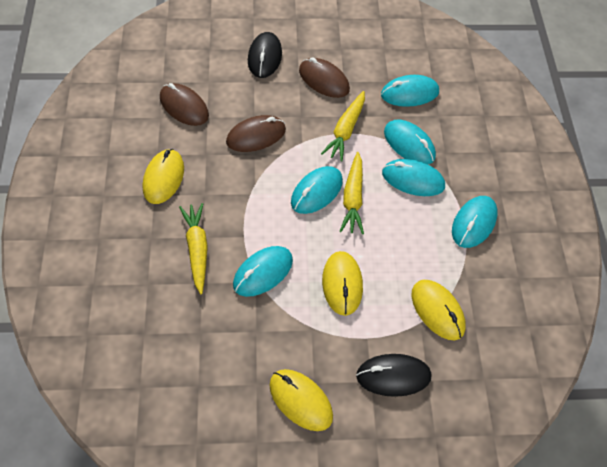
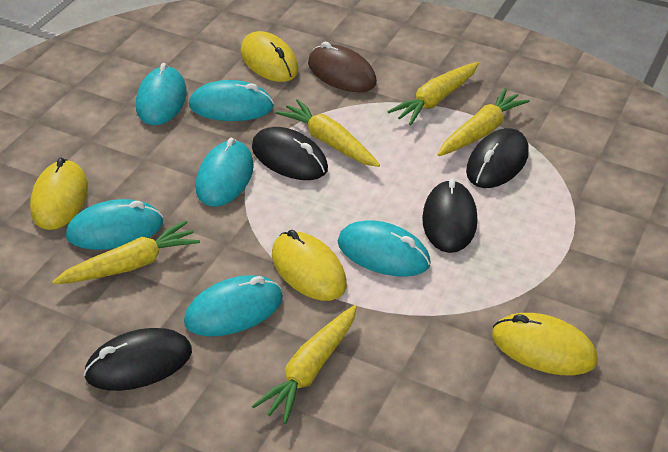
black mouse: 2 -> 4
brown mouse: 3 -> 1
yellow carrot: 3 -> 5

